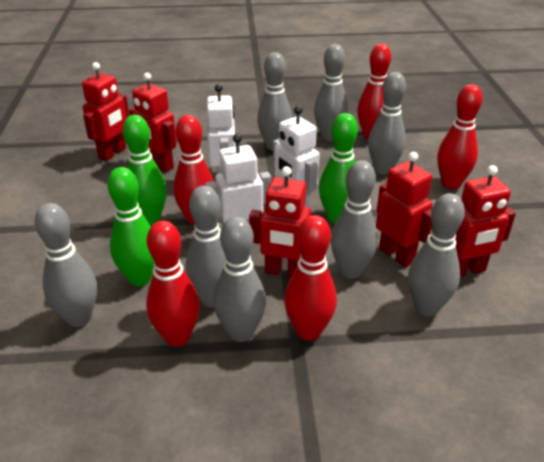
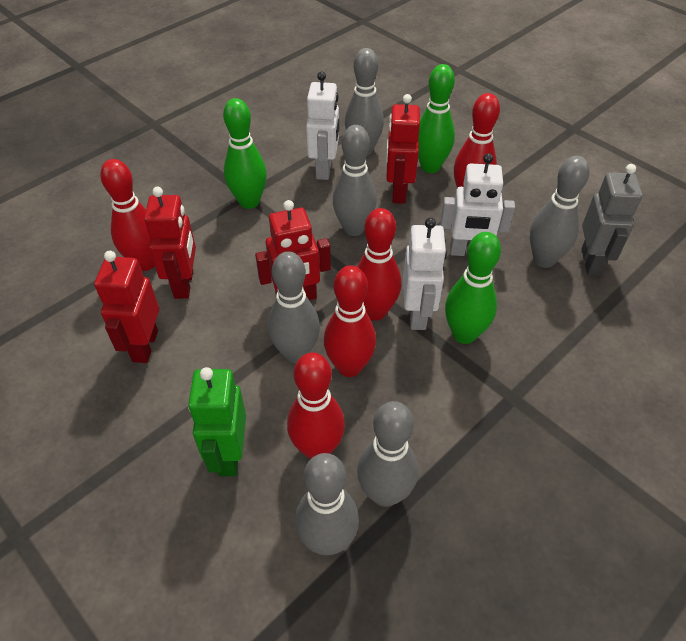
green robot: 0 -> 1
grey bowling pin: 8 -> 6
grey robot: 0 -> 1
red robot: 5 -> 4

